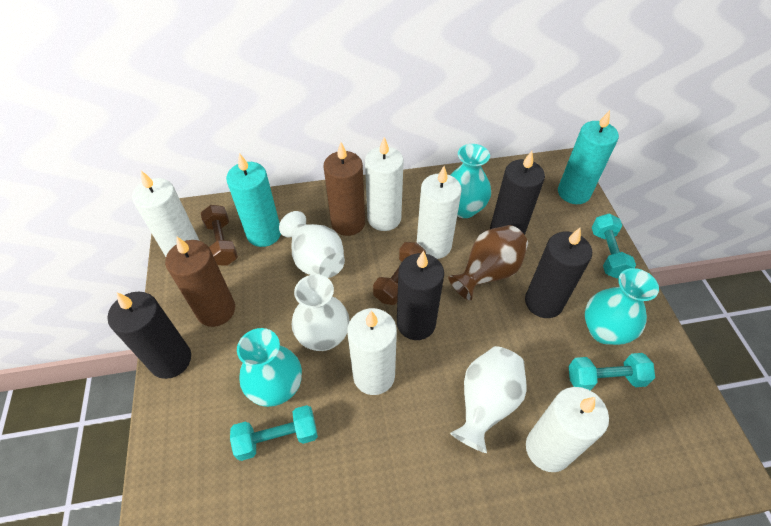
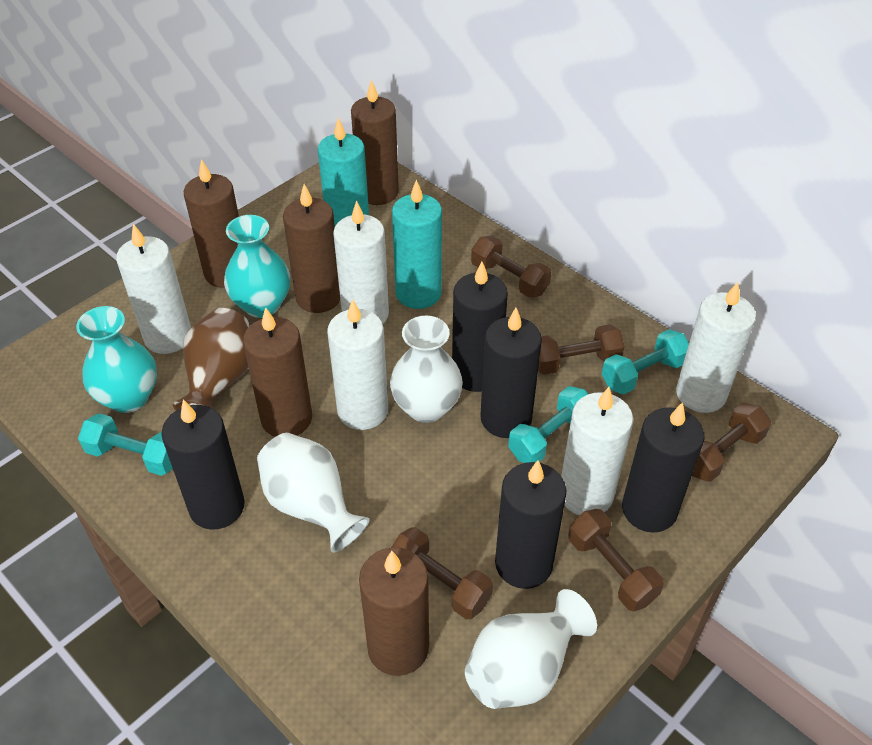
black candle: 4 -> 5
brown candle: 2 -> 5
brown dumbbell: 2 -> 5
turquoise vase: 3 -> 2

